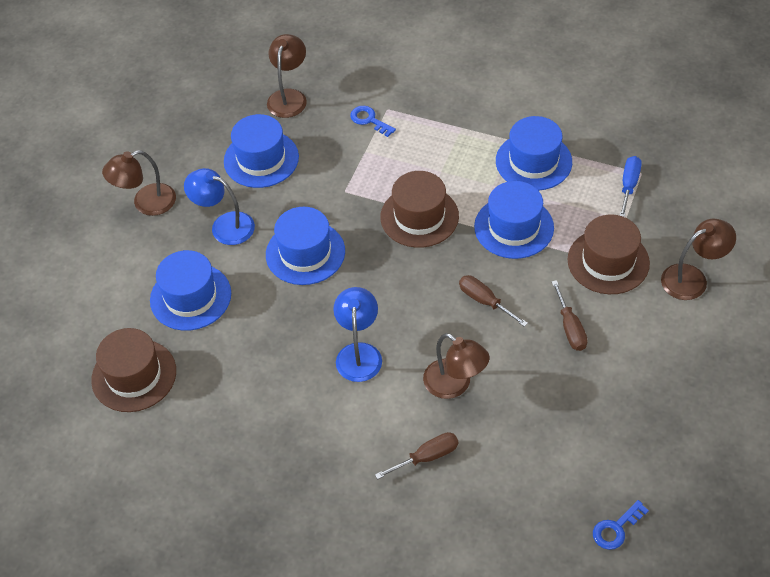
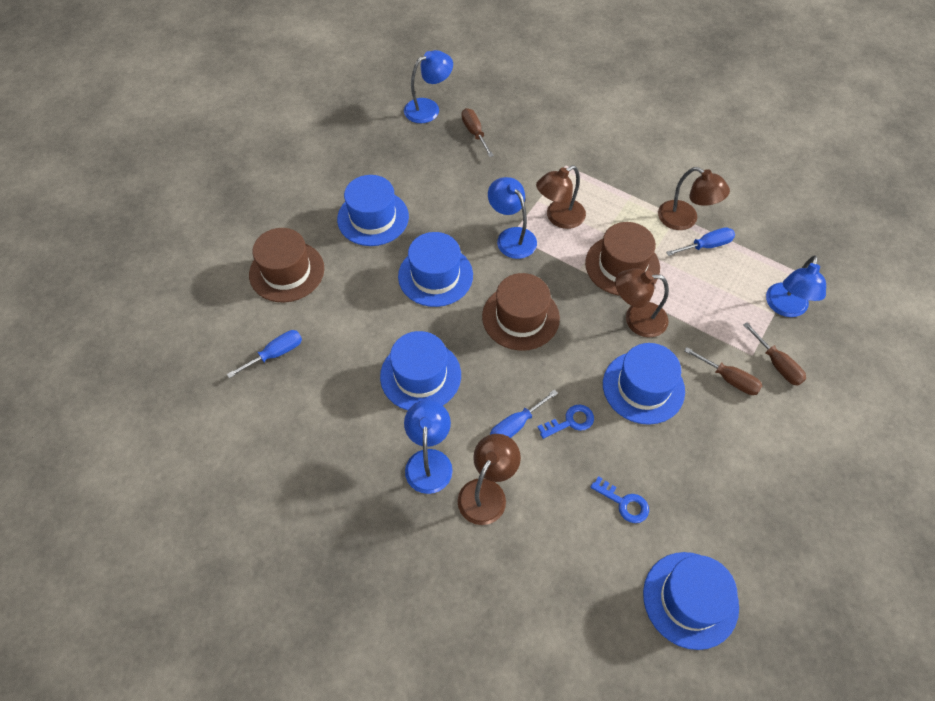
blue lamp: 2 -> 4
blue screwdriver: 1 -> 3

